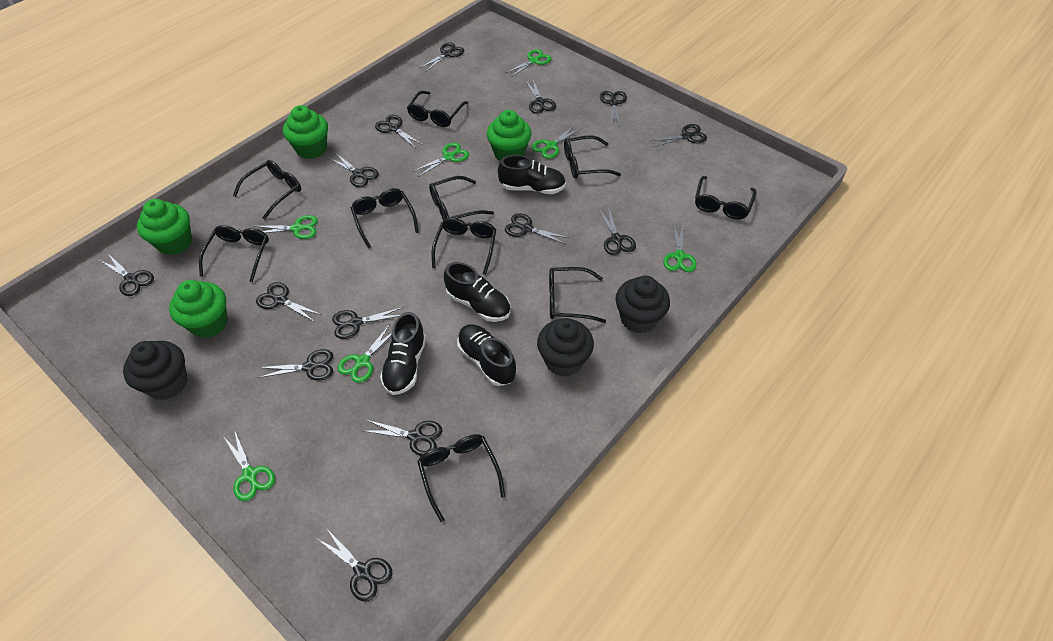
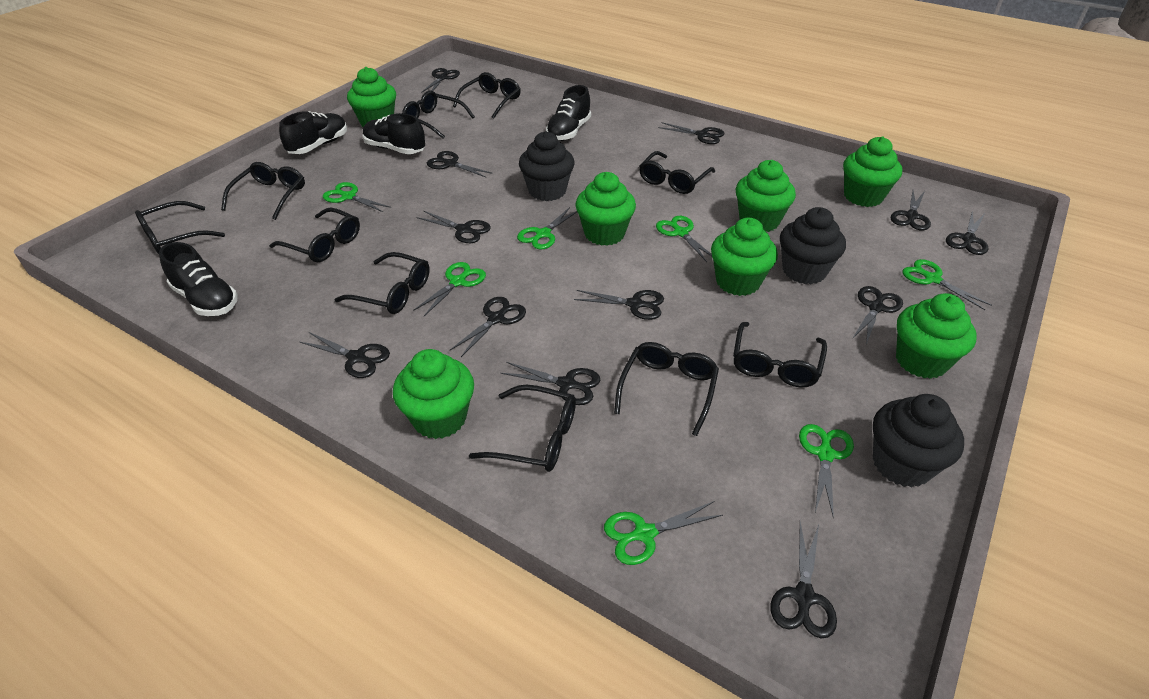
black scissors: 14 -> 12
green cupcake: 4 -> 7

